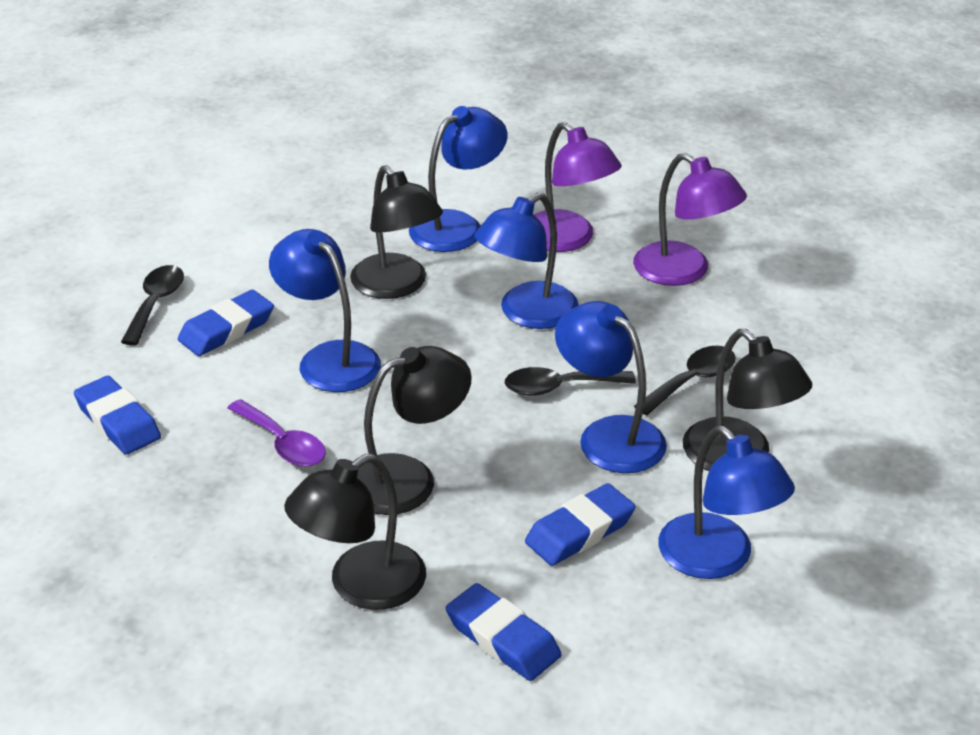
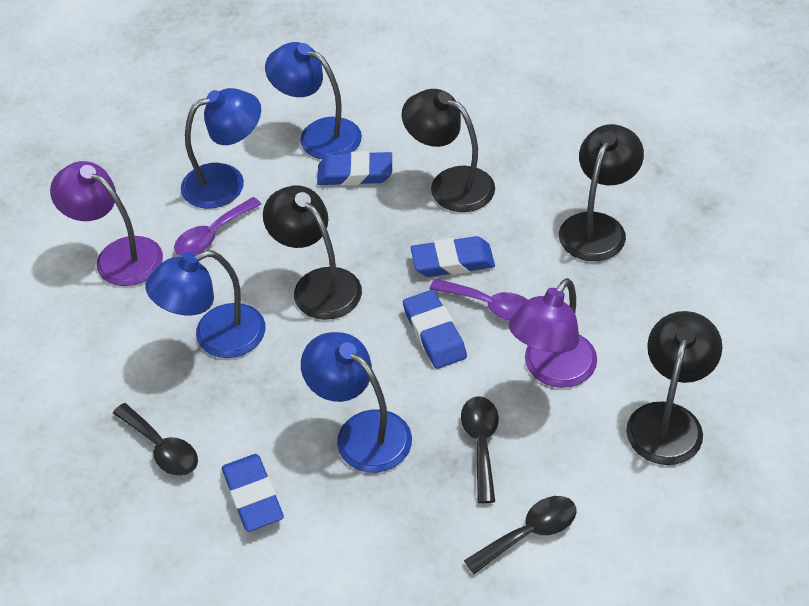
blue lamp: 5 -> 4
purple spoon: 1 -> 2

